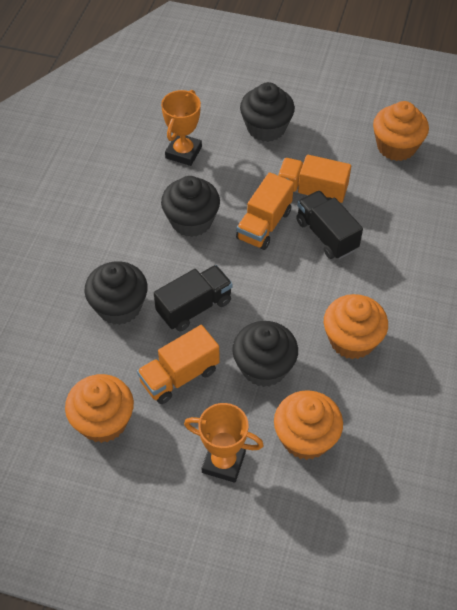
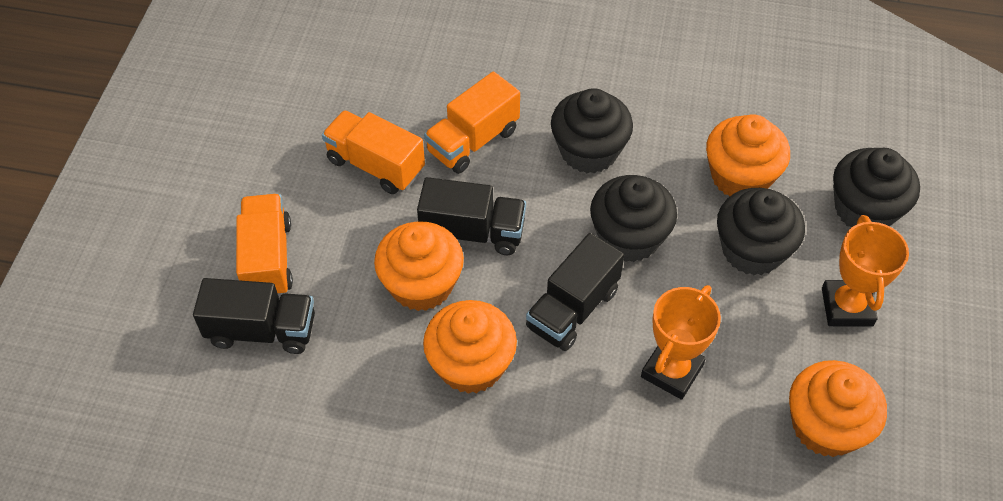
black truck: 2 -> 3

